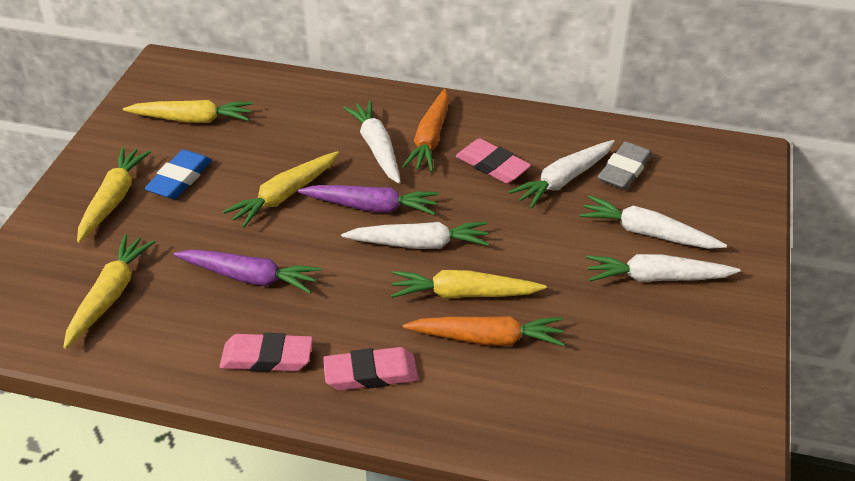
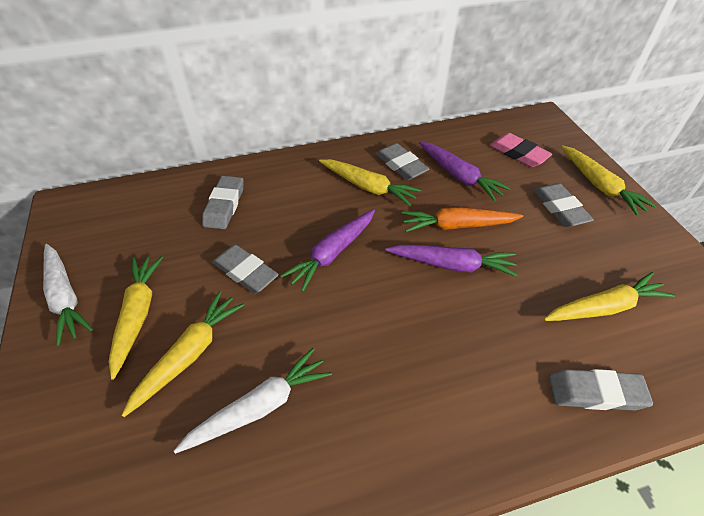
blue eraser: 1 -> 0
grey eraser: 1 -> 5
orange carrot: 2 -> 1
pink eraser: 3 -> 1
purple carrot: 2 -> 3
white carrot: 5 -> 2

